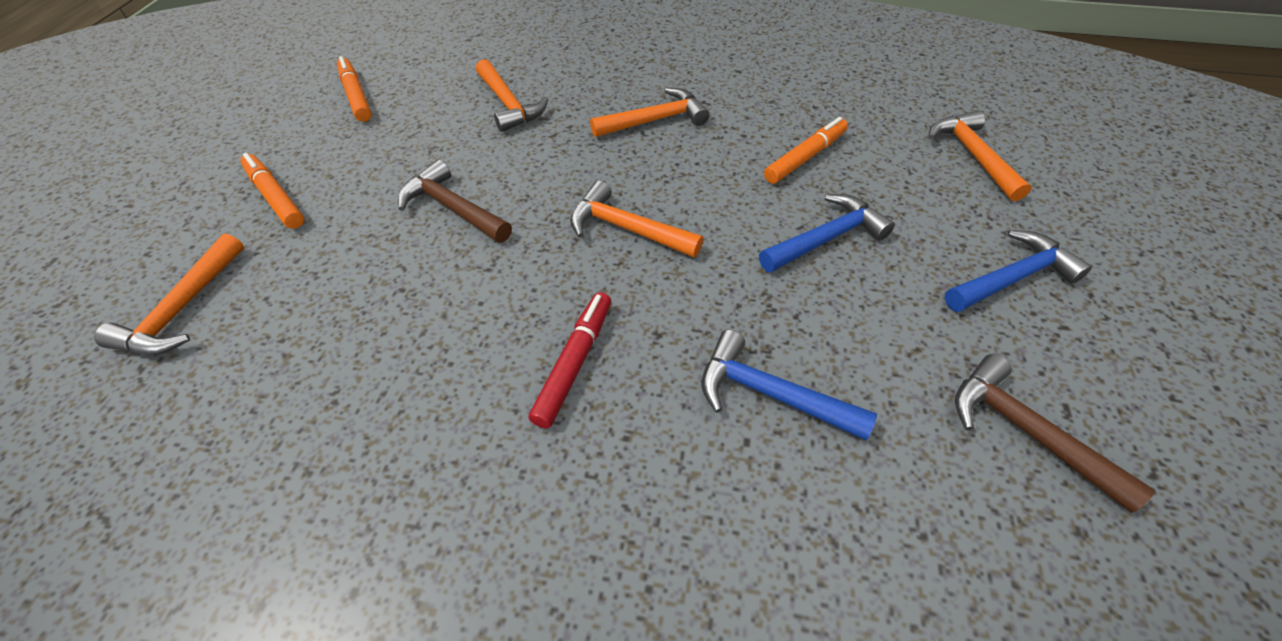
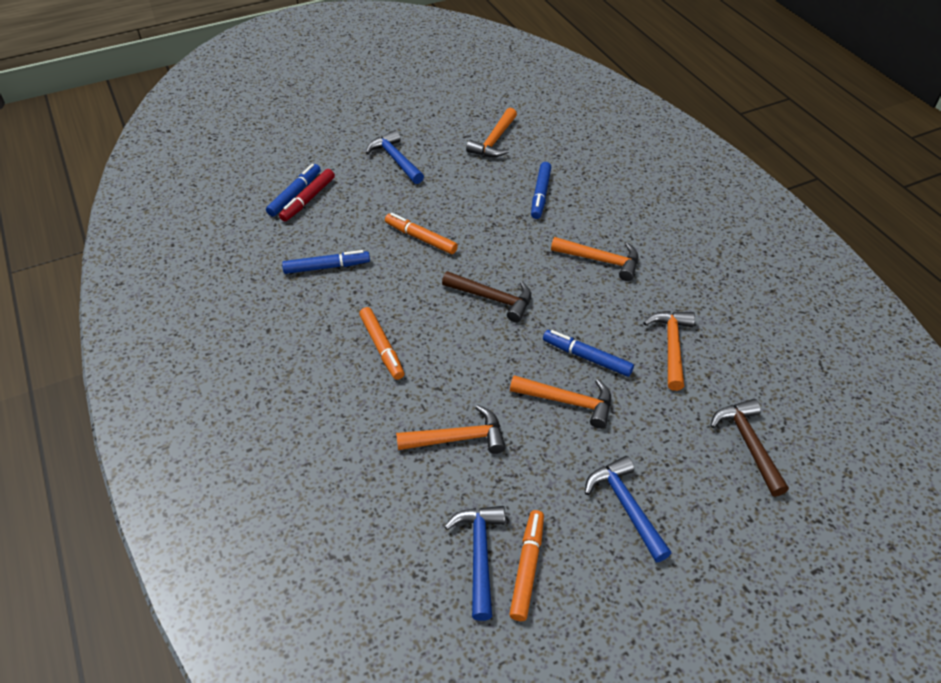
blue marker: 0 -> 4

